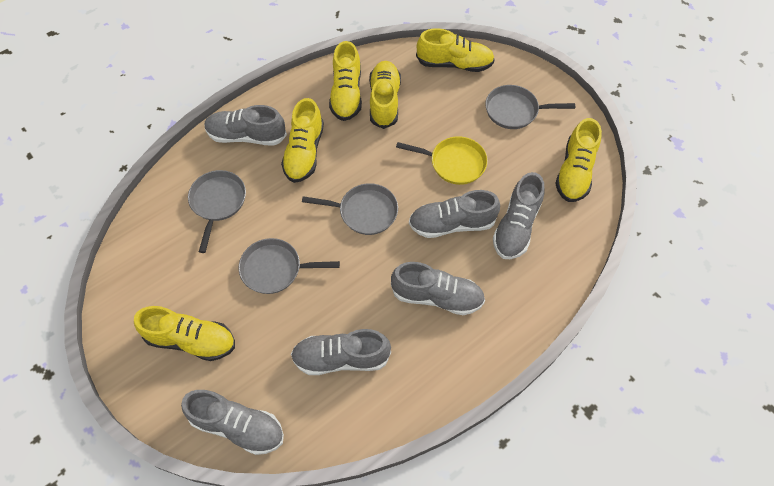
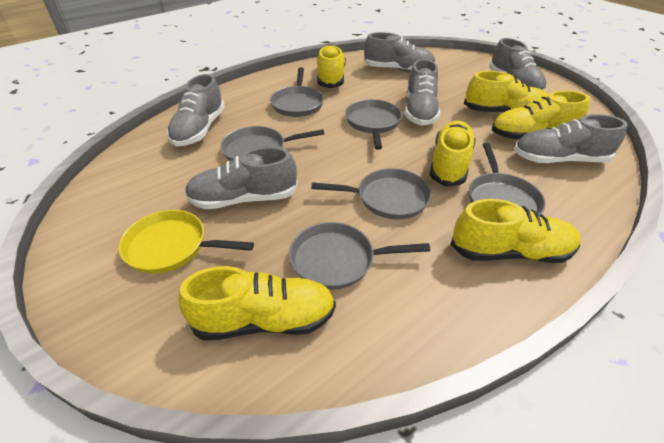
grey pan: 4 -> 6

